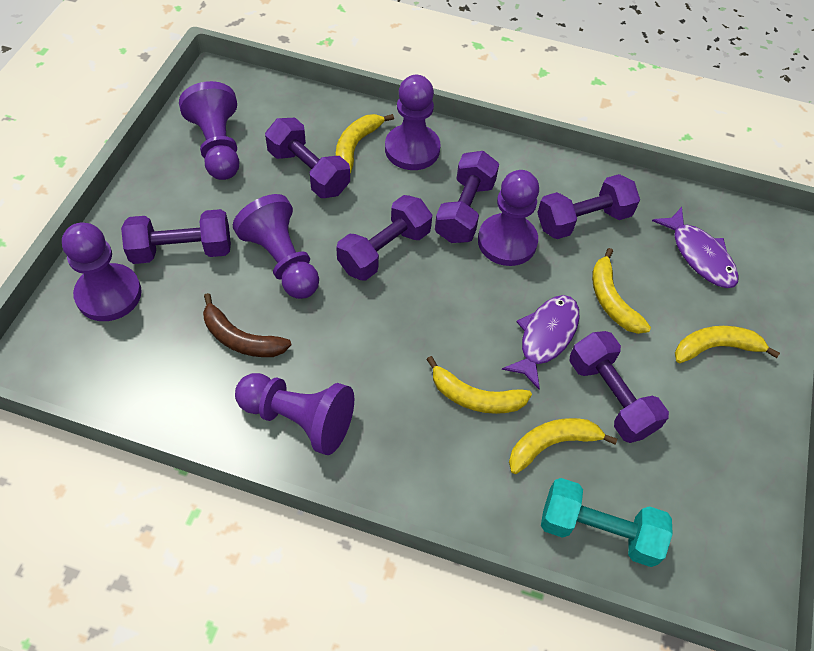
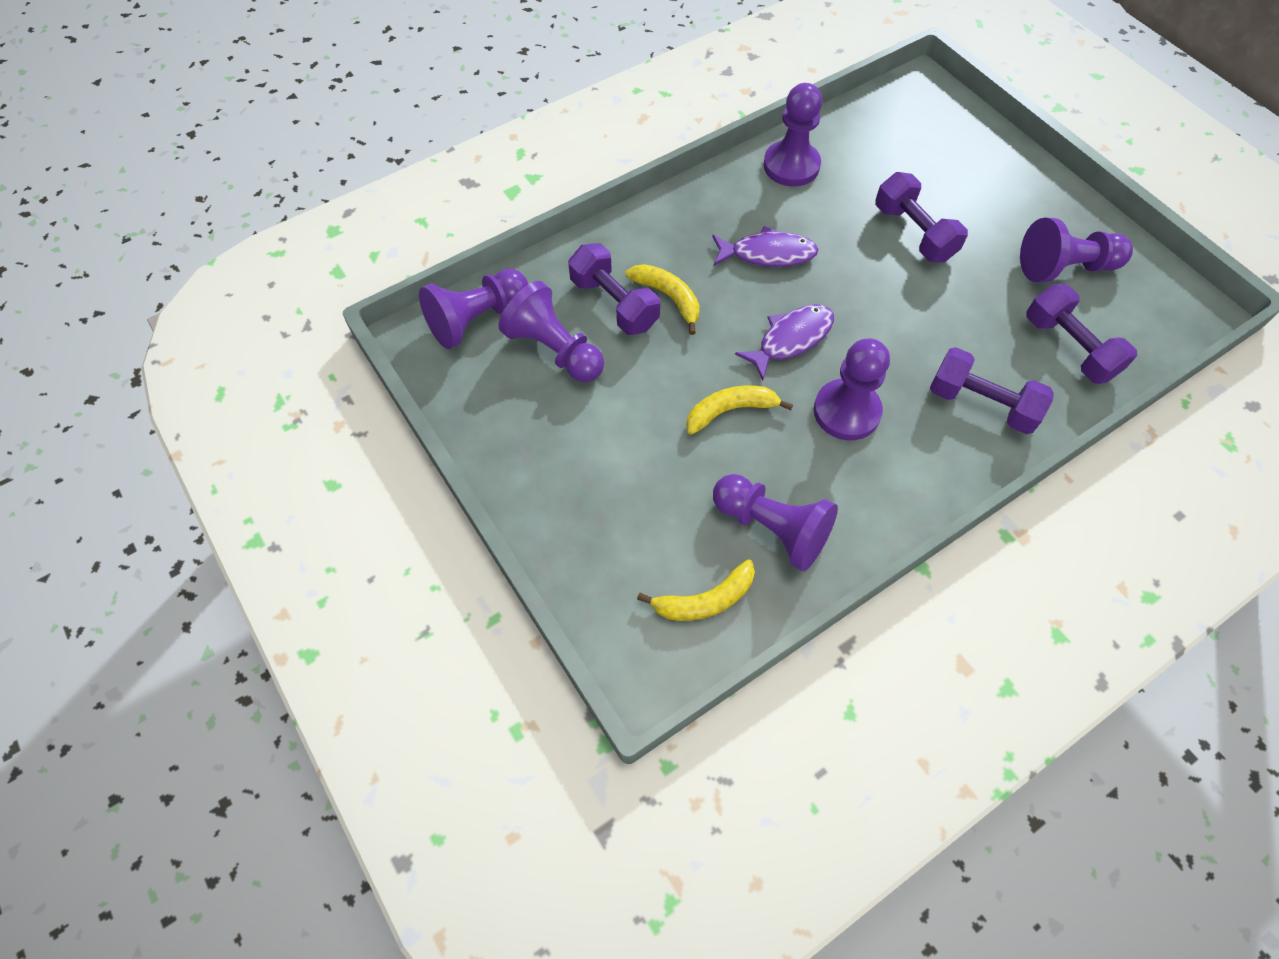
brown banana: 1 -> 0
purple dumbbell: 6 -> 4
turquoise dumbbell: 1 -> 0
yellow banana: 5 -> 3

